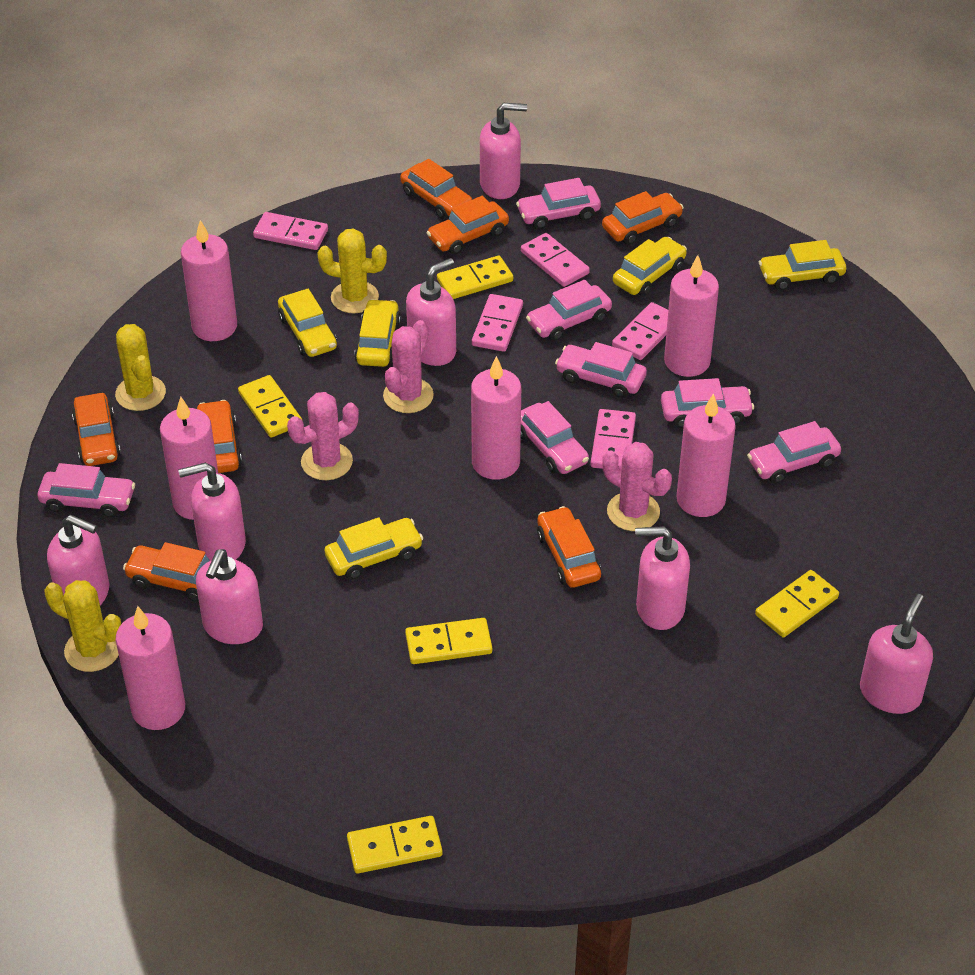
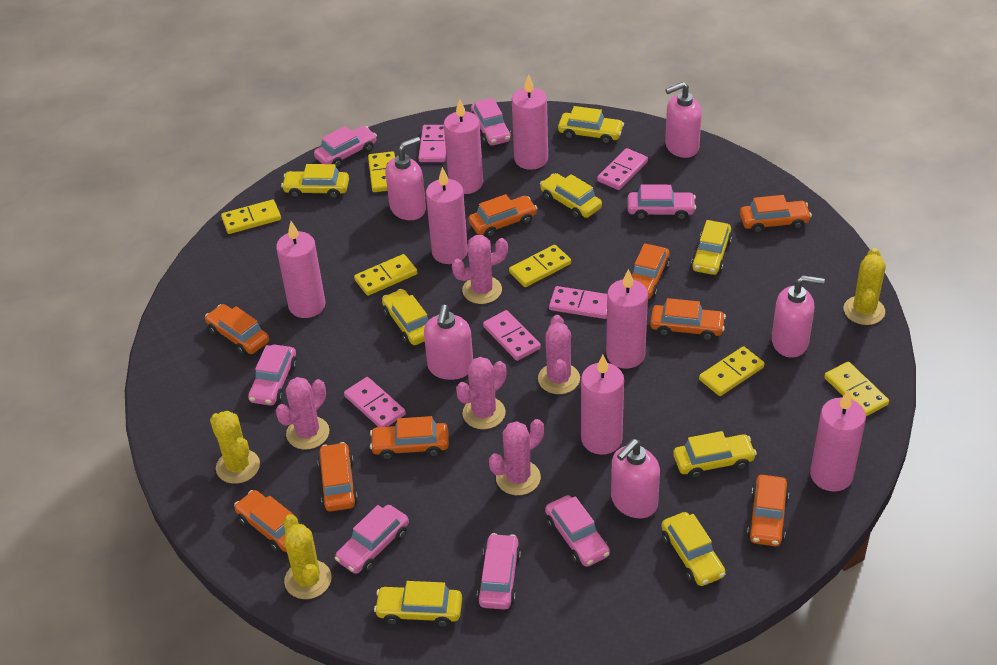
orange car: 7 -> 9
pink cactus: 3 -> 5
pink candle: 6 -> 7
pink soap dispenser: 7 -> 5
yellow car: 5 -> 8
yellow domino: 5 -> 6

